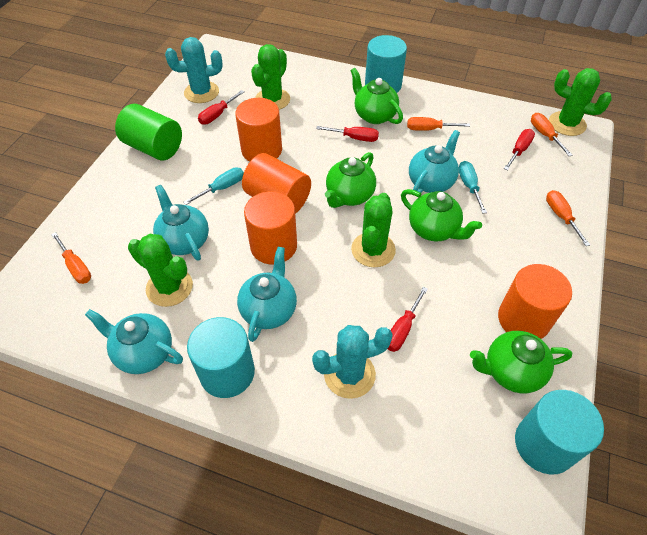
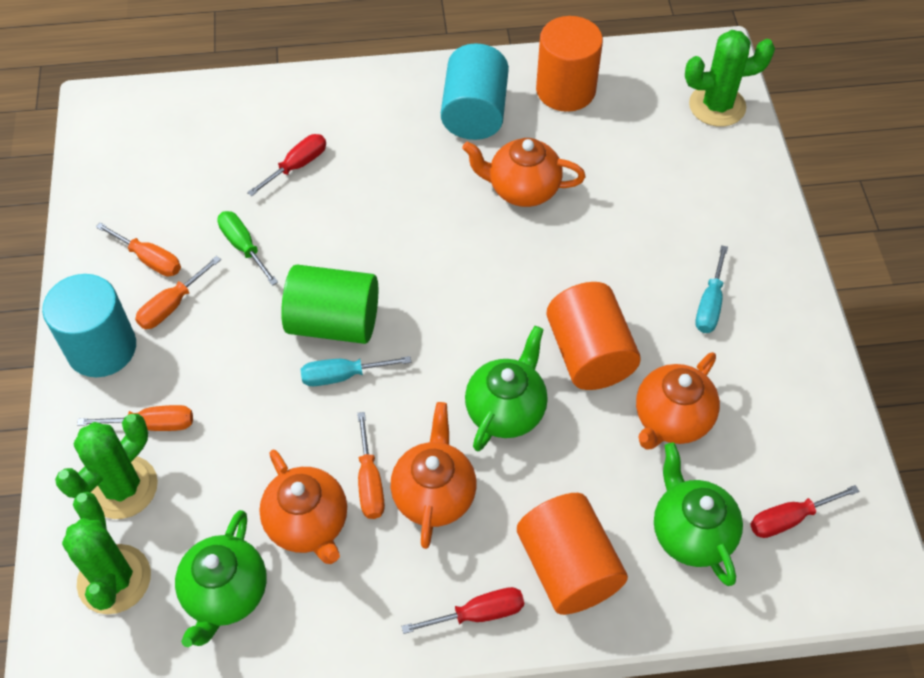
green cactus: 4 -> 3
green screwdriver: 0 -> 1
green teapot: 4 -> 3
orange cylinder: 4 -> 3
orange teapot: 0 -> 4
red screwdriver: 4 -> 3
turquoise cactus: 2 -> 0
turquoise cylinder: 3 -> 2
turquoise teapot: 4 -> 0

